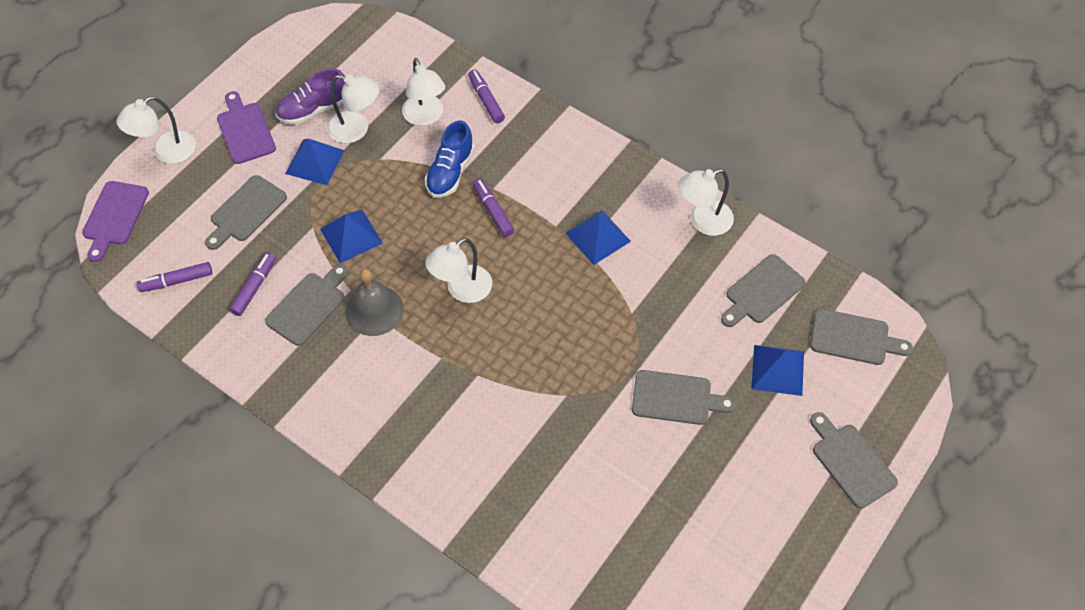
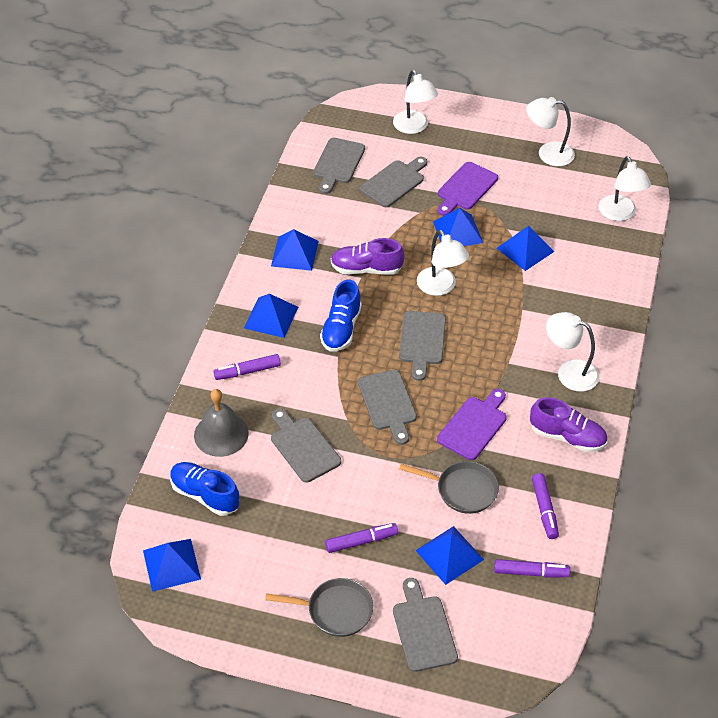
blue pyramid: 4 -> 6
blue shoe: 1 -> 2
grey pan: 0 -> 2
purple shoe: 1 -> 2

